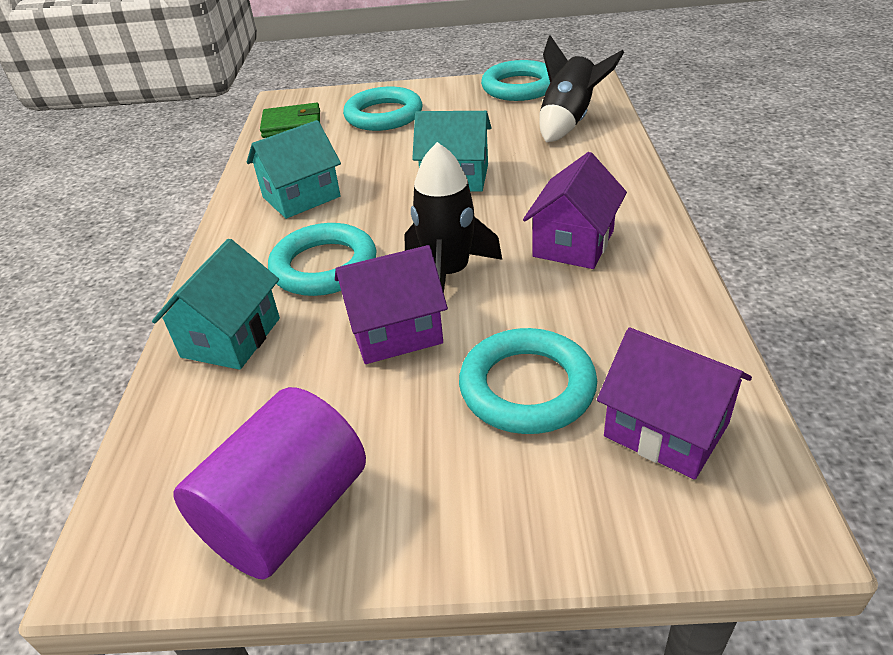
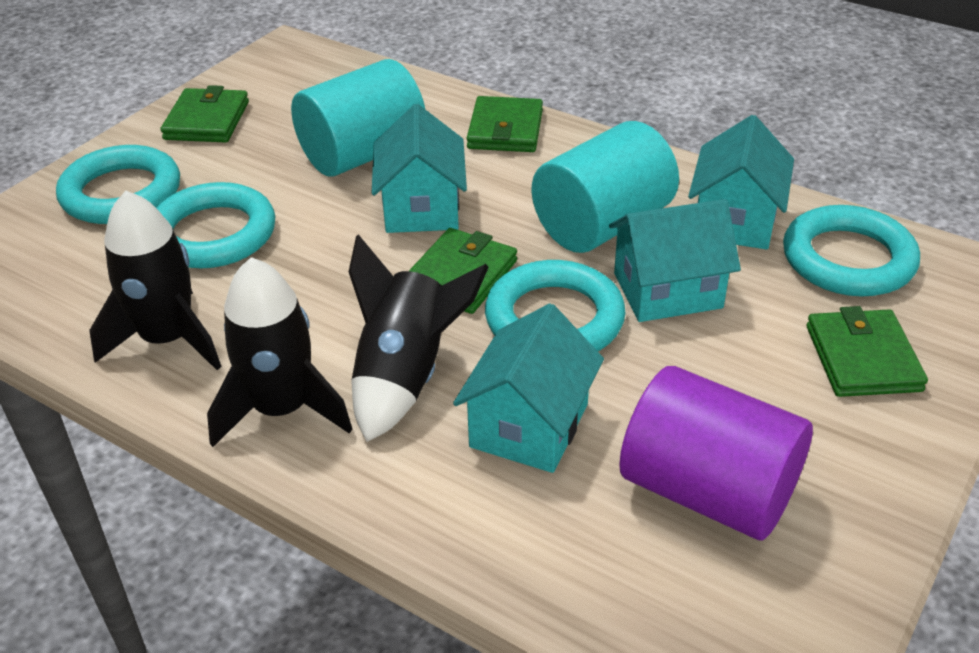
black rocket: 2 -> 3
green wallet: 1 -> 4
purple house: 3 -> 0
turquoise cylinder: 0 -> 2
turquoise house: 3 -> 4

